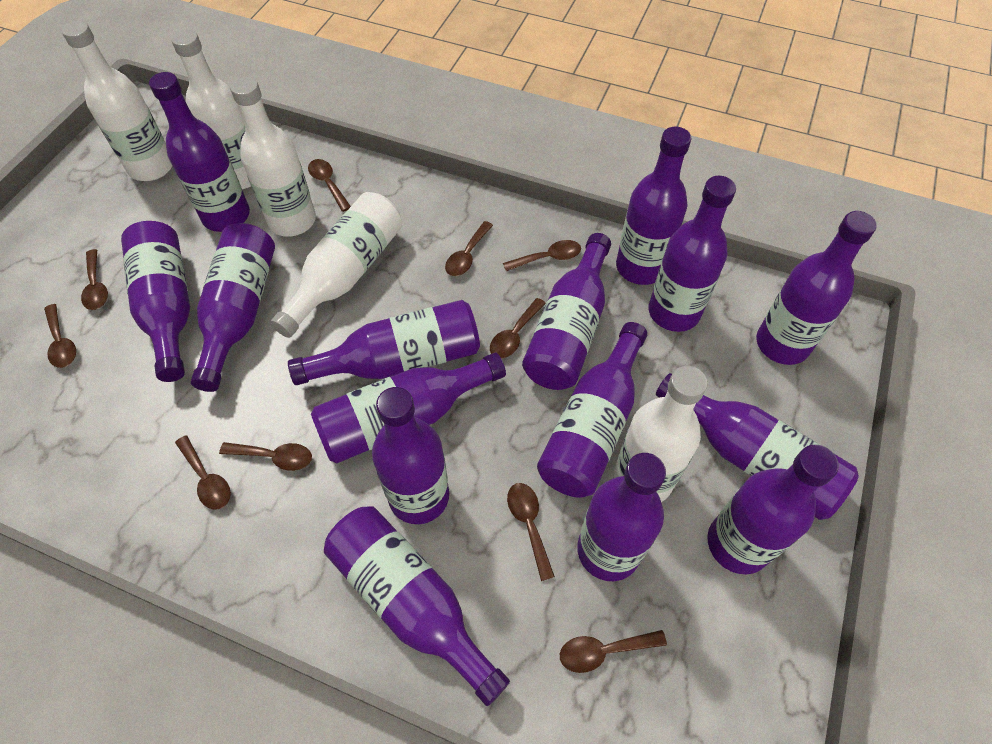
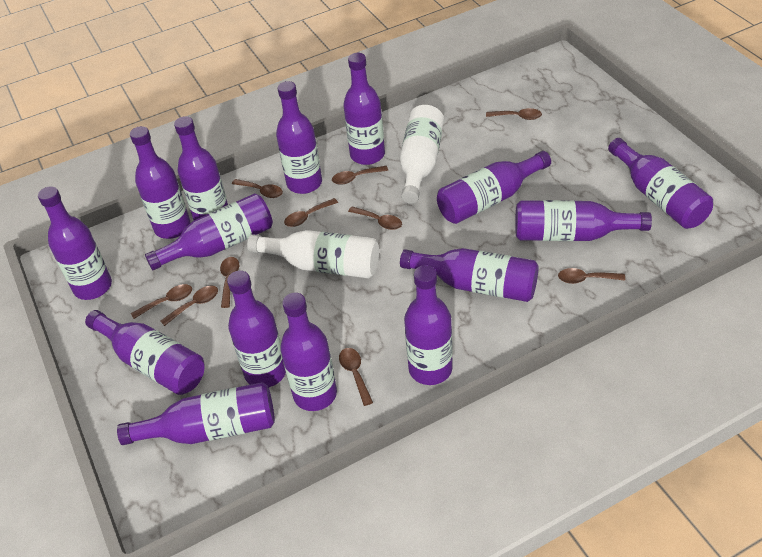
white bottle: 5 -> 2

